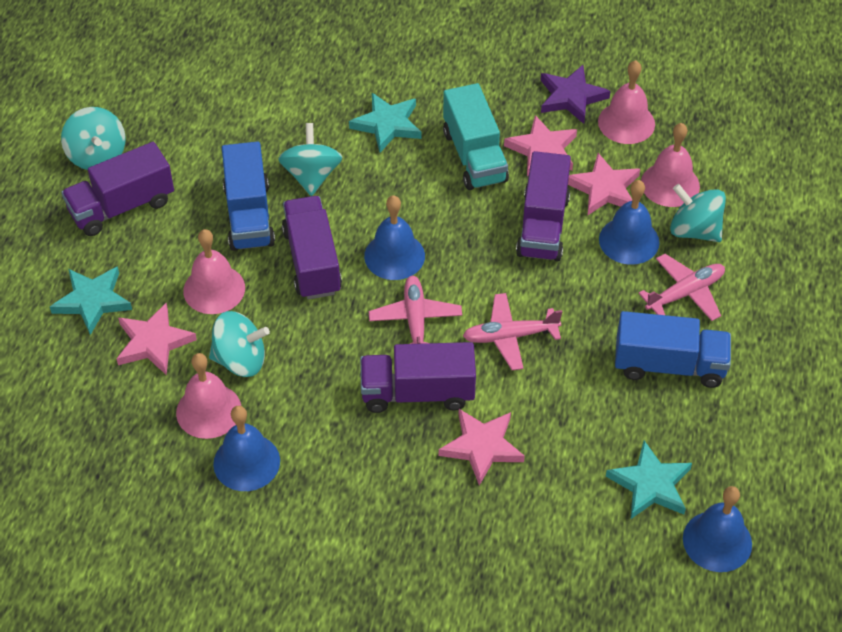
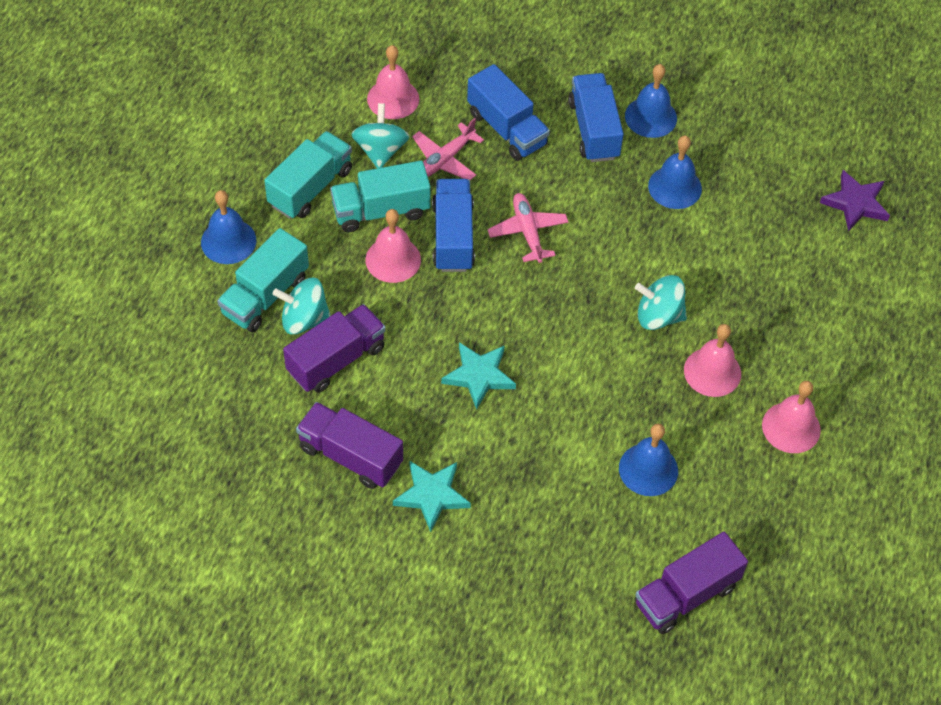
blue truck: 2 -> 3
pink plane: 3 -> 2
pink star: 4 -> 0
purple truck: 4 -> 3
turquoise spinning top: 4 -> 3
turquoise star: 3 -> 2
turquoise truck: 1 -> 3

